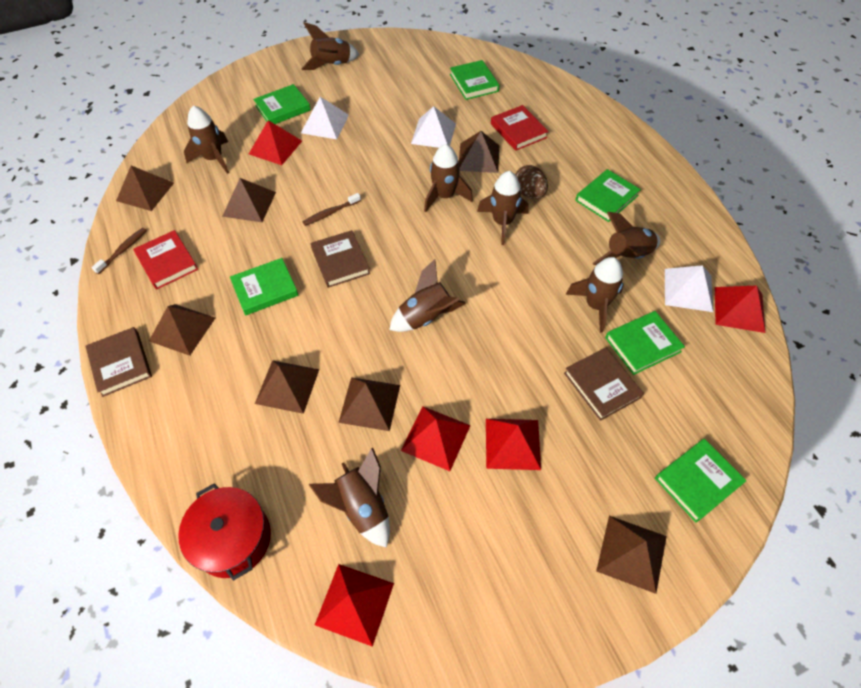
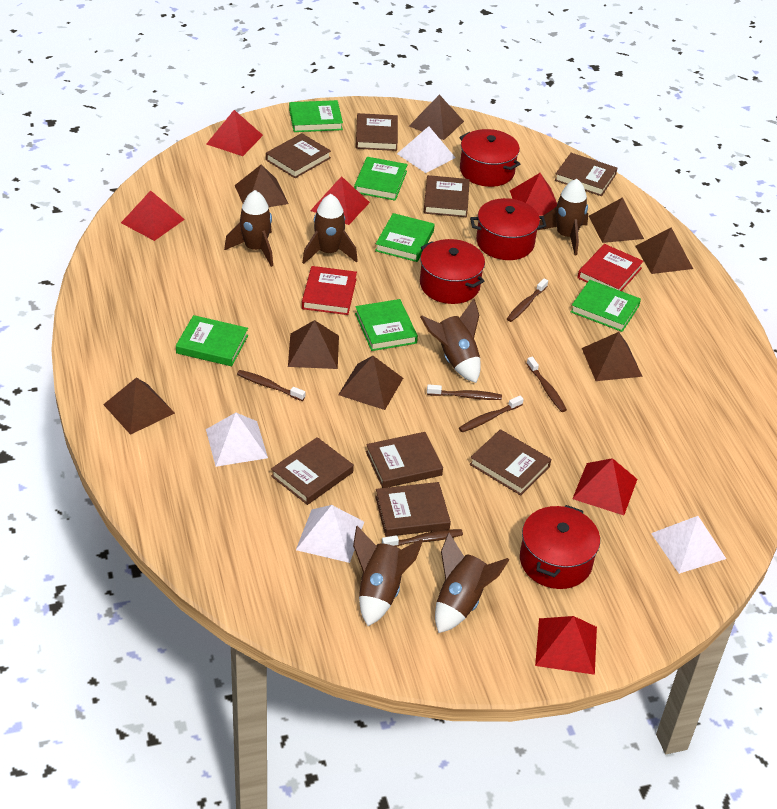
brown book: 3 -> 8
brown egg: 1 -> 0
brown pyramid: 7 -> 8
brown rocket: 8 -> 6
brown toothbrush: 2 -> 6
red pot: 1 -> 4
red pyramid: 5 -> 6
white pyramid: 3 -> 4

